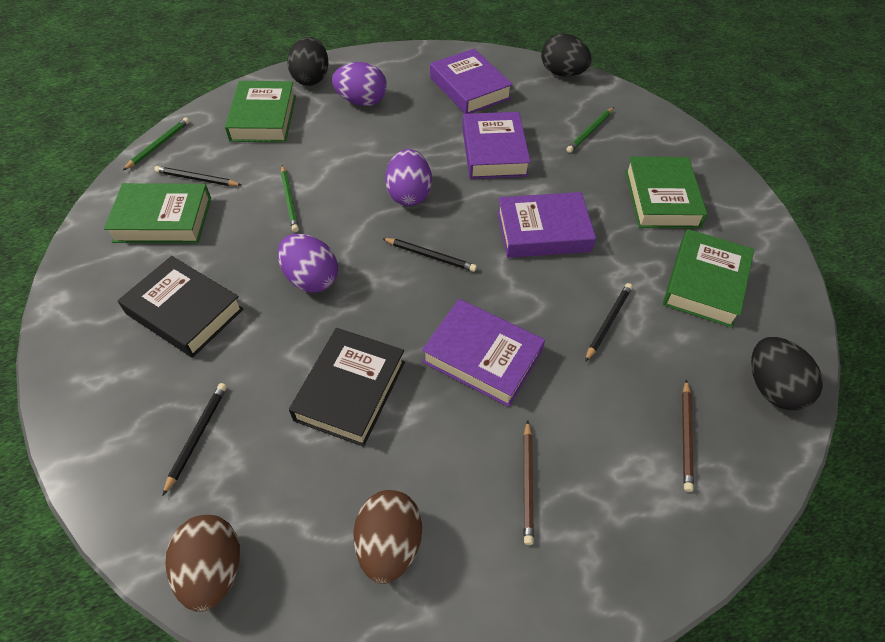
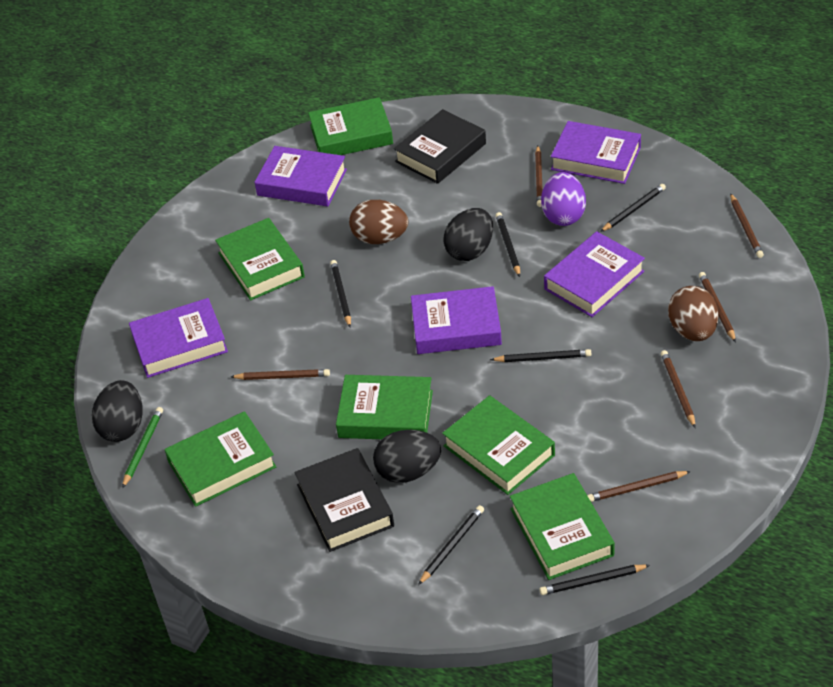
black pencil: 4 -> 6
brown pencil: 2 -> 6
green book: 4 -> 6
green pencil: 3 -> 1
purple book: 4 -> 5
purple egg: 3 -> 1

